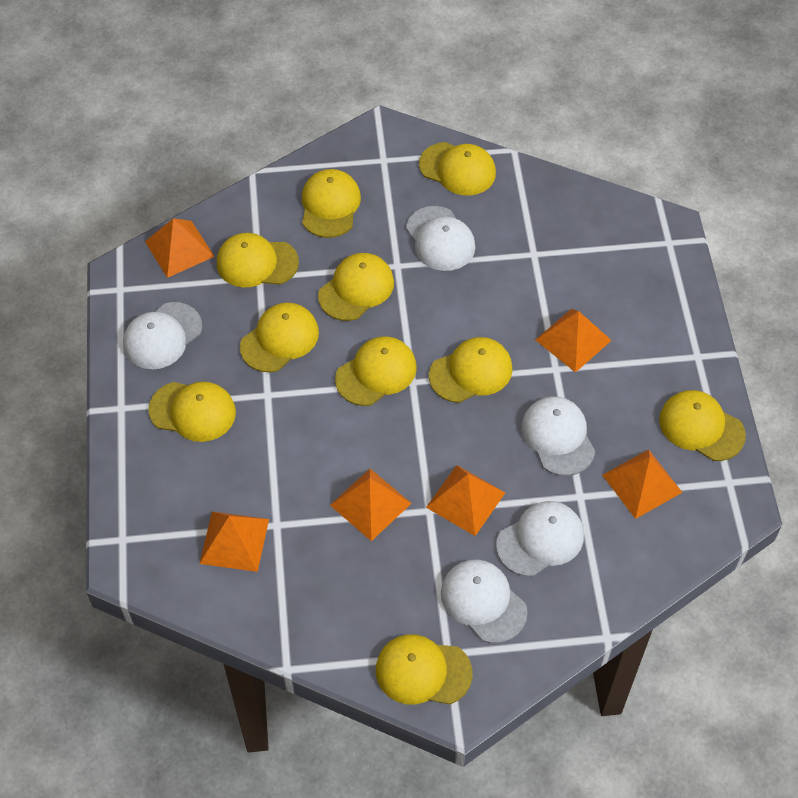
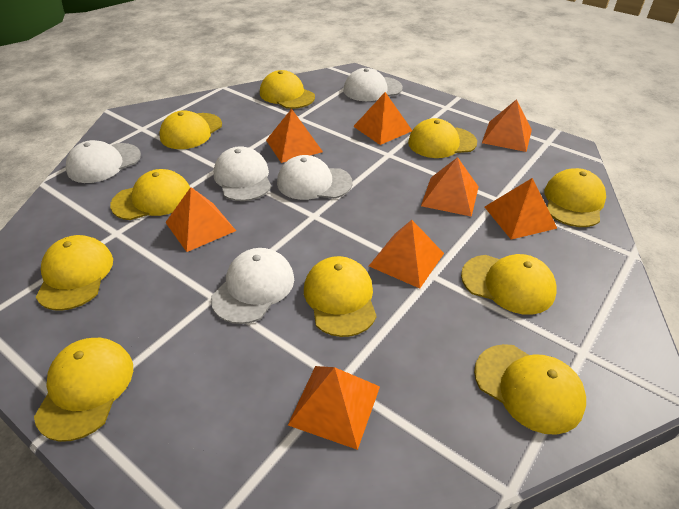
orange pyramid: 6 -> 8

